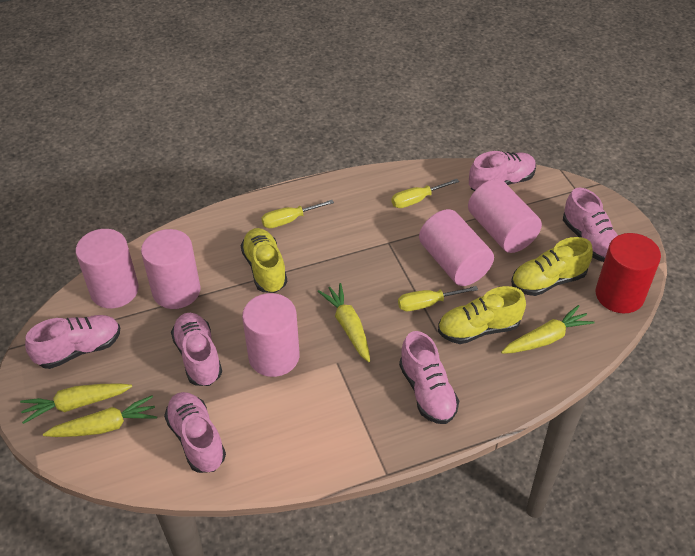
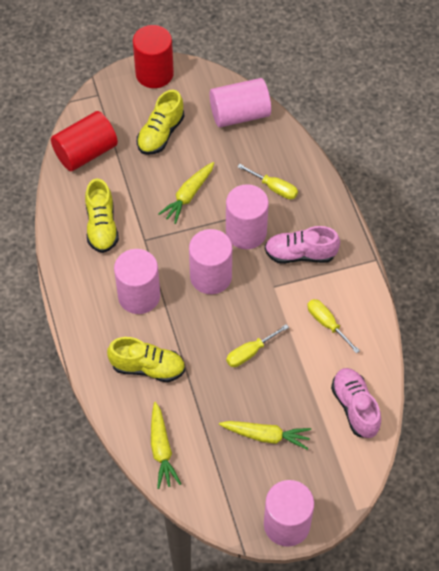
pink shoe: 6 -> 2
red cylinder: 1 -> 2
yellow carrot: 4 -> 3

